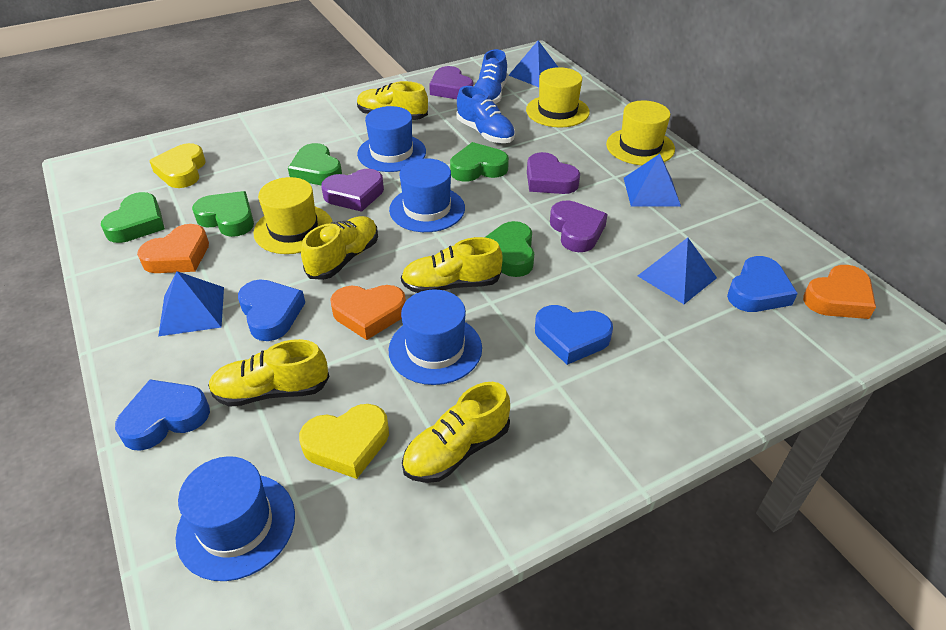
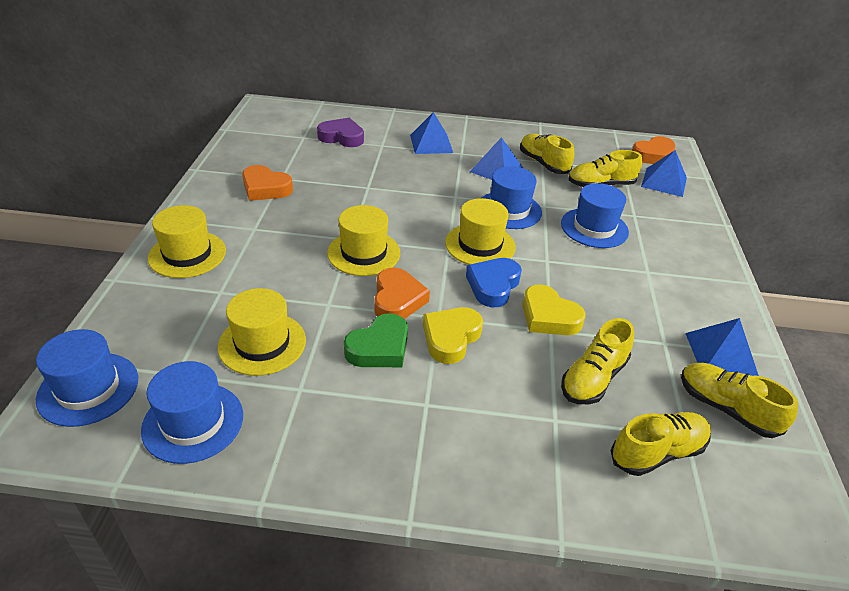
blue heart: 4 -> 1
blue shoe: 2 -> 0
green heart: 5 -> 1
purple heart: 4 -> 1
yellow hat: 3 -> 4

